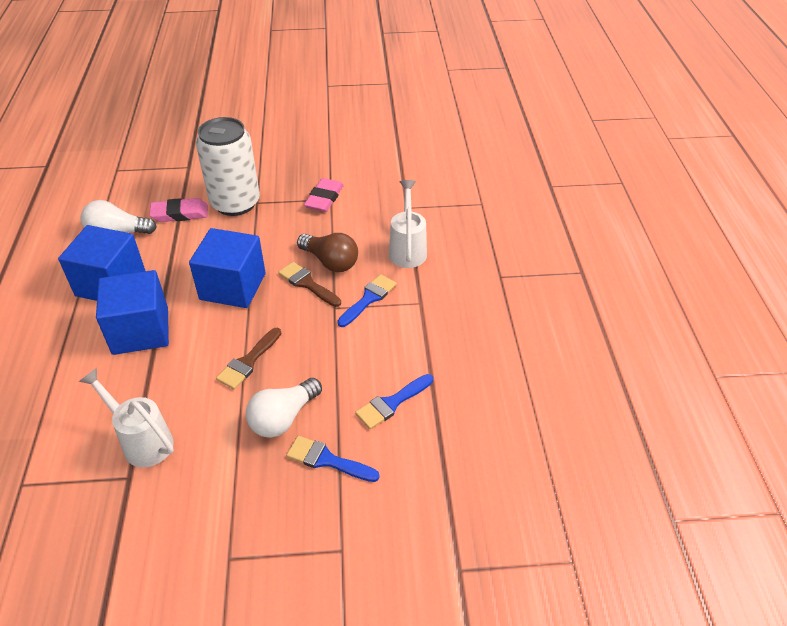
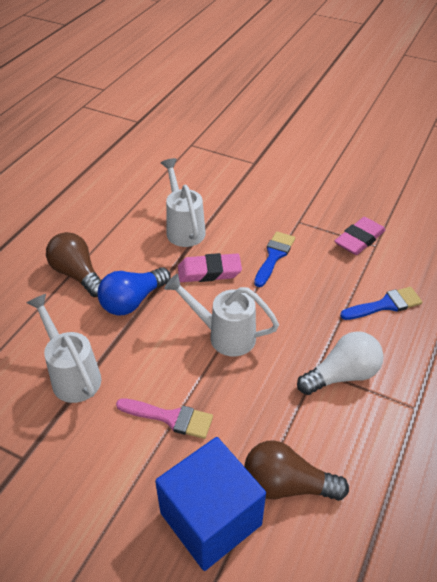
blue brush: 3 -> 2
blue cube: 3 -> 1
blue light bulb: 0 -> 1
brown brush: 2 -> 0
brown light bulb: 1 -> 2
pink brush: 0 -> 1
white can: 1 -> 0
white light bulb: 2 -> 1
white watering can: 2 -> 3

